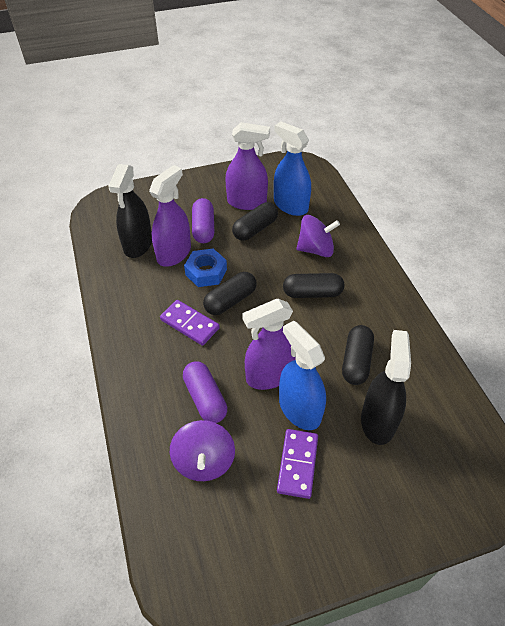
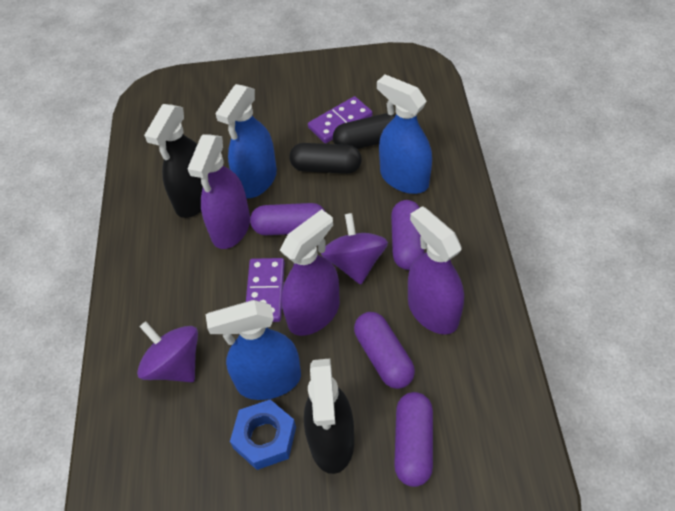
black capsule: 4 -> 2
blue spray bottle: 2 -> 3
purple capsule: 2 -> 4

